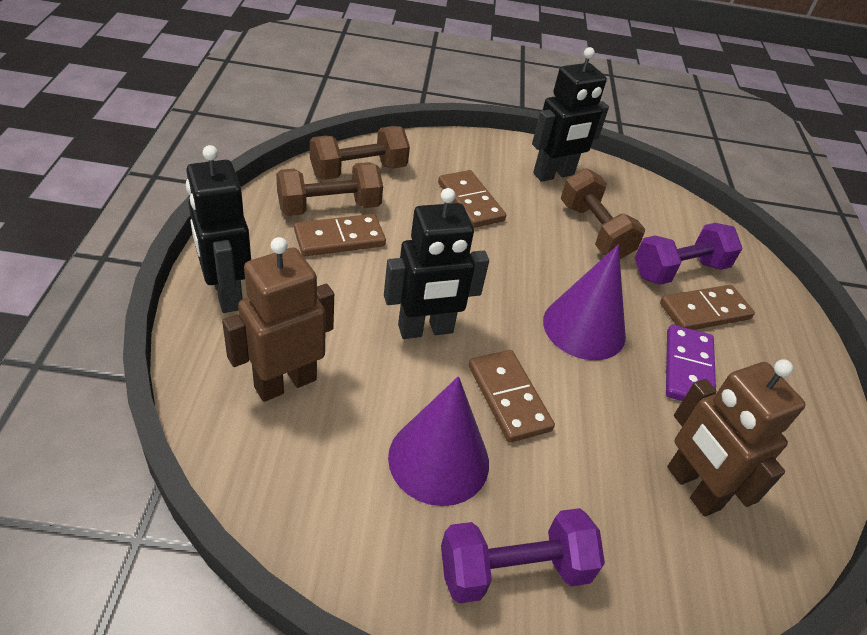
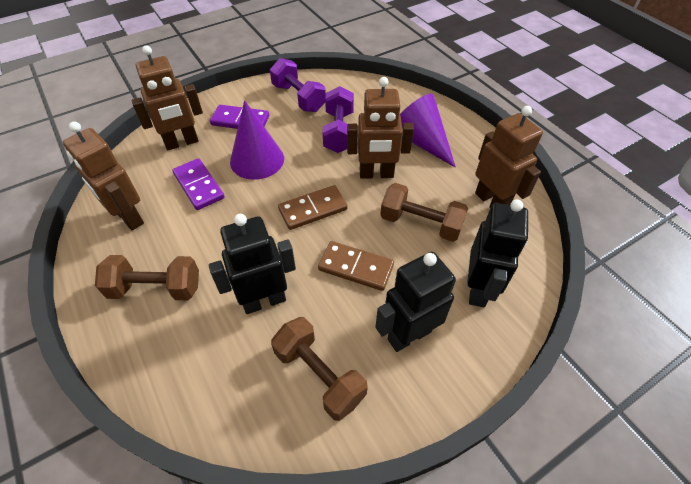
brown domino: 4 -> 2
brown robot: 2 -> 4
purple domino: 1 -> 2

